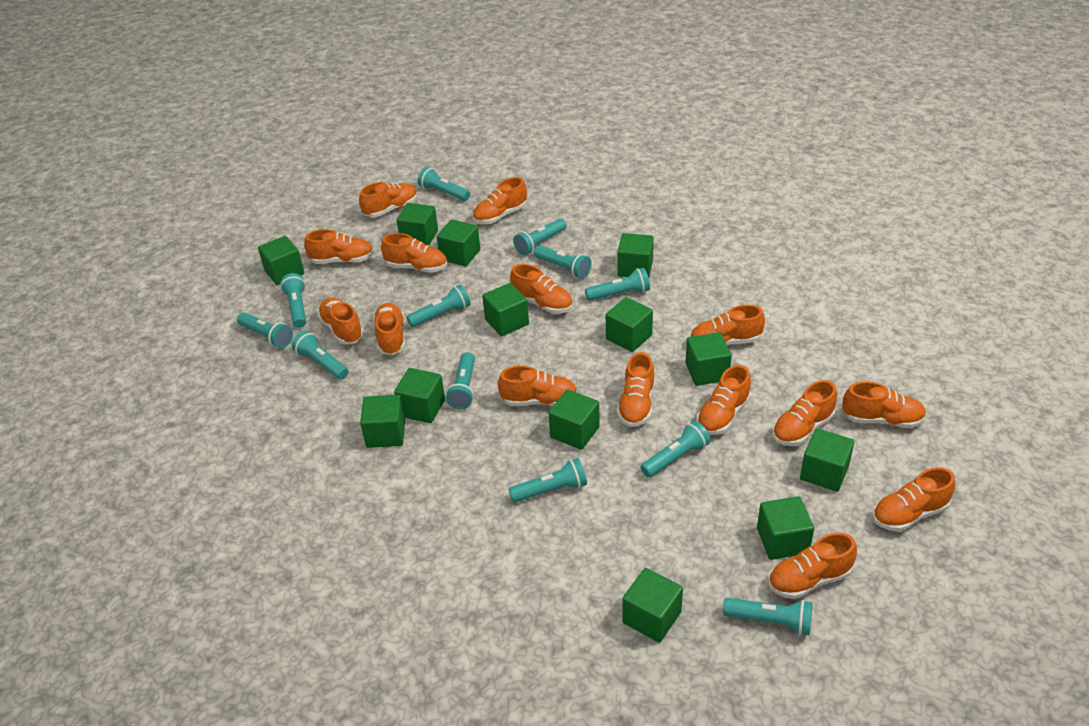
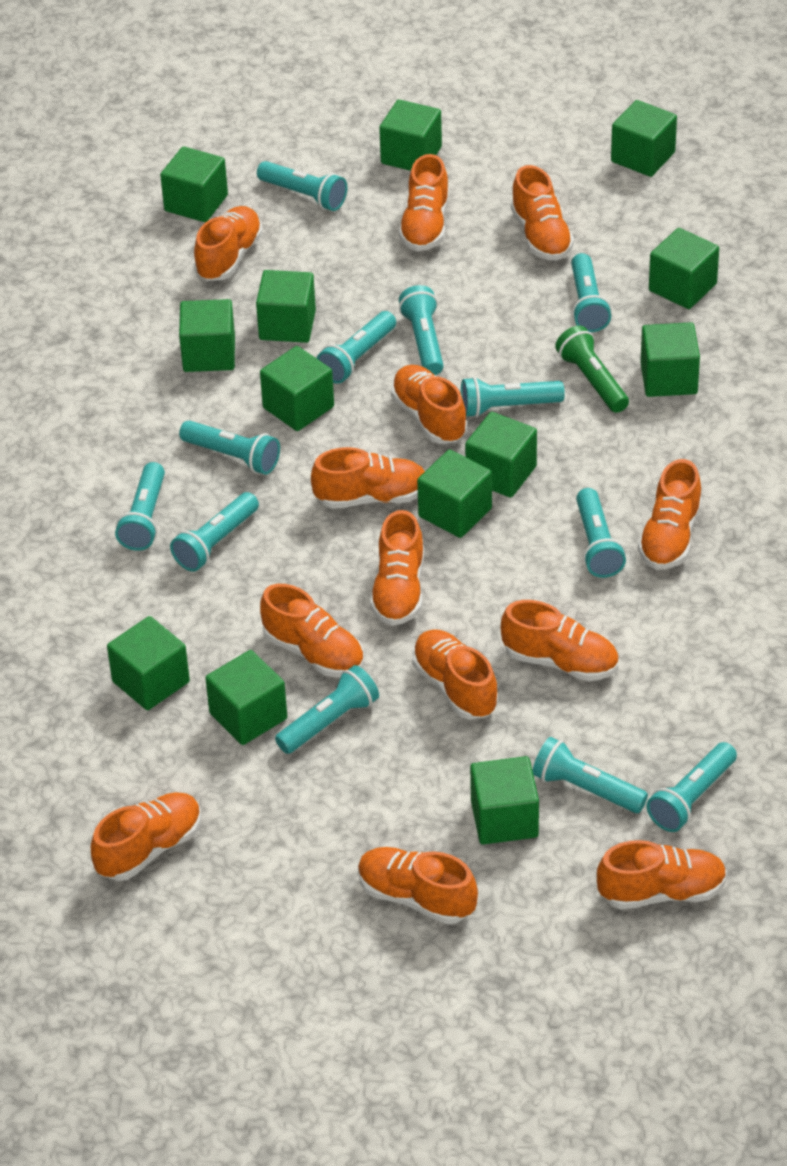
green flashlight: 0 -> 1
orange shoe: 15 -> 13

